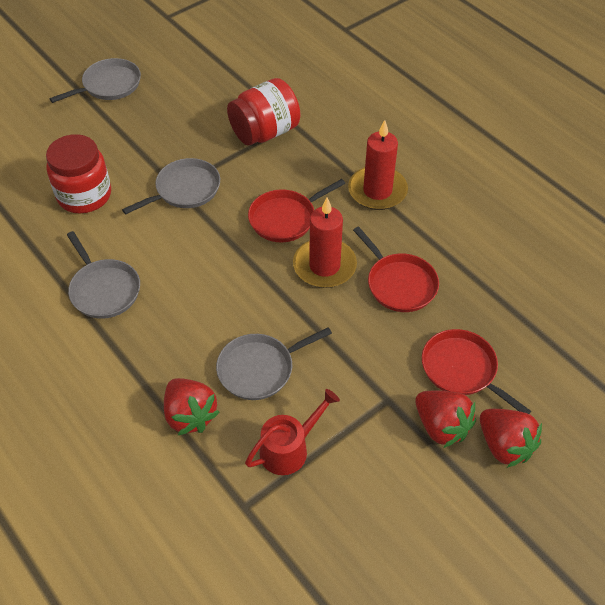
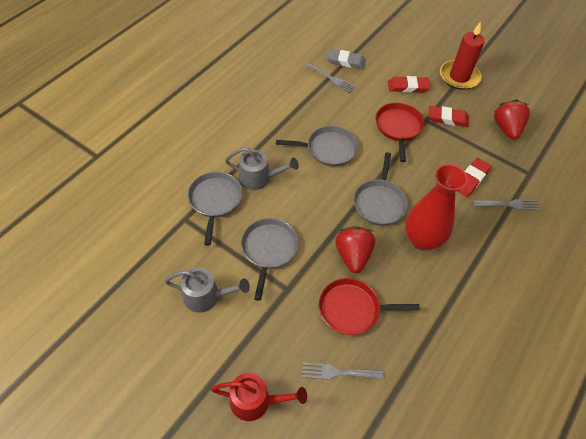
grey eraser: 0 -> 1
grey fork: 0 -> 3
grey watering can: 0 -> 2
red candle: 2 -> 1
red eraser: 0 -> 3
red jar: 2 -> 0
red pan: 3 -> 2
red strawberry: 3 -> 2
red vase: 0 -> 1

